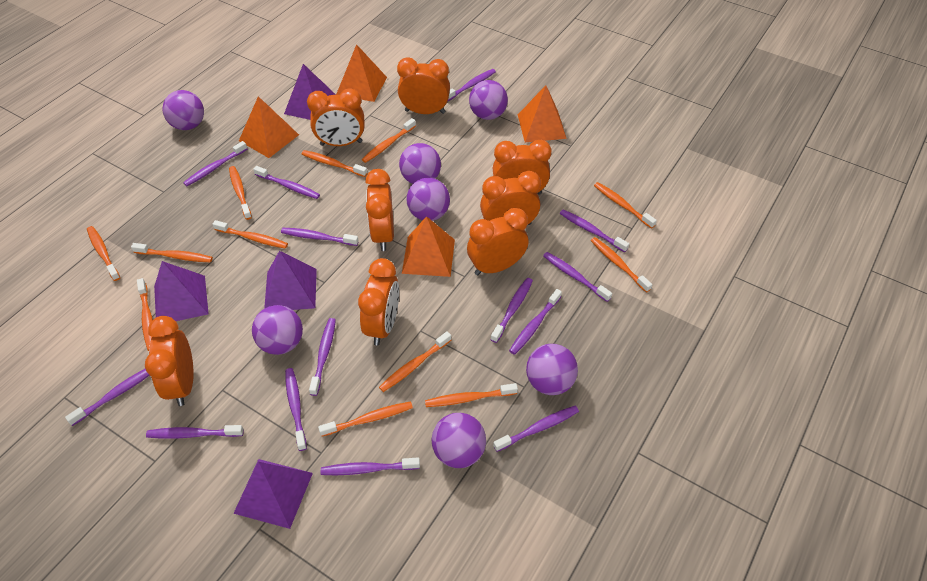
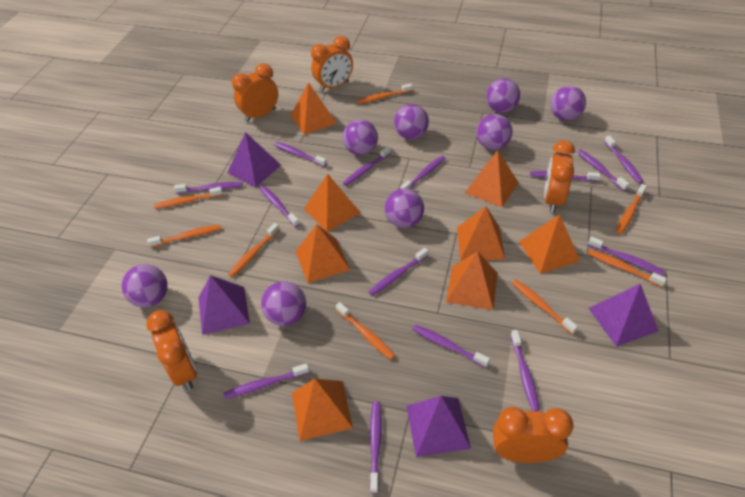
orange clock: 8 -> 5
orange pyramid: 4 -> 8
orange toothbrush: 12 -> 8
purple ball: 7 -> 8

